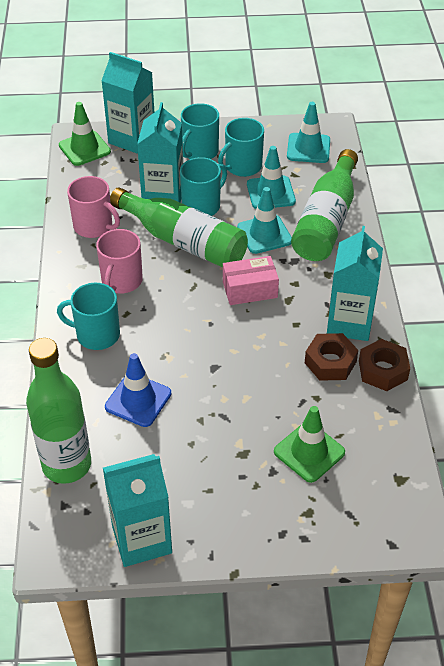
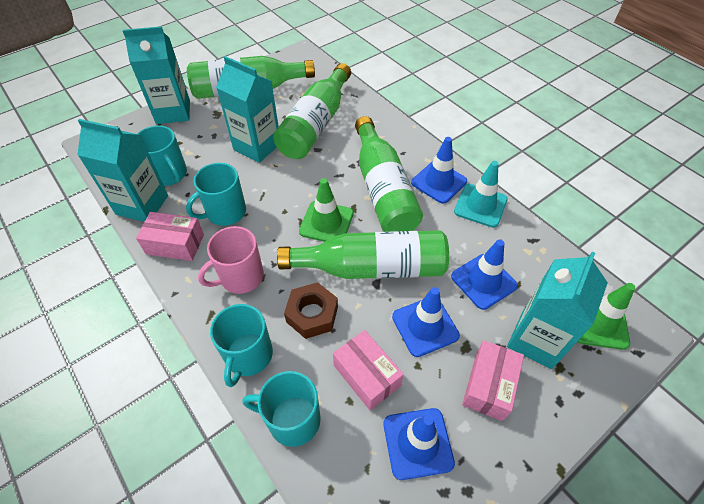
blue traffic cone: 1 -> 4
brown nut: 2 -> 1
green bottle: 3 -> 4
pink box: 1 -> 3
pink mug: 2 -> 1
turquoise traffic cone: 3 -> 1

